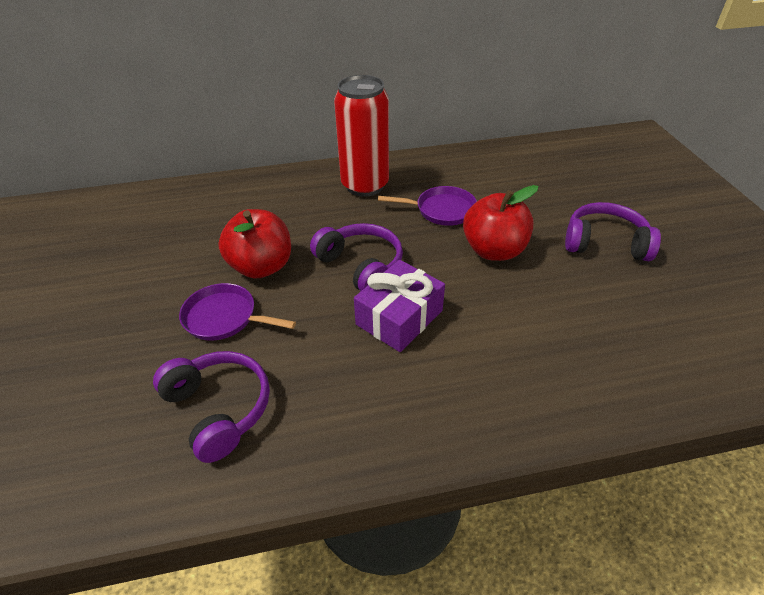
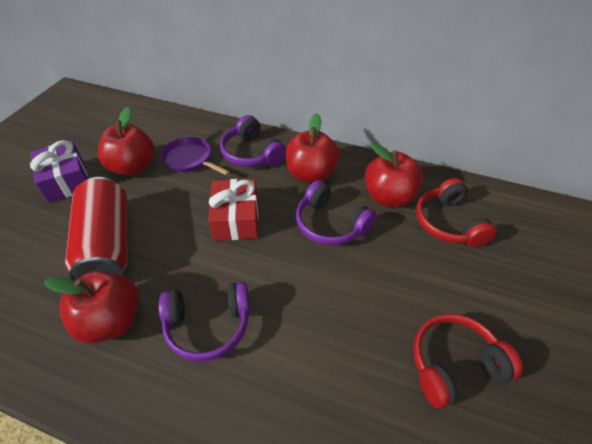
purple pan: 2 -> 1
red apple: 2 -> 4
red gift: 0 -> 1
red headphones: 0 -> 2

